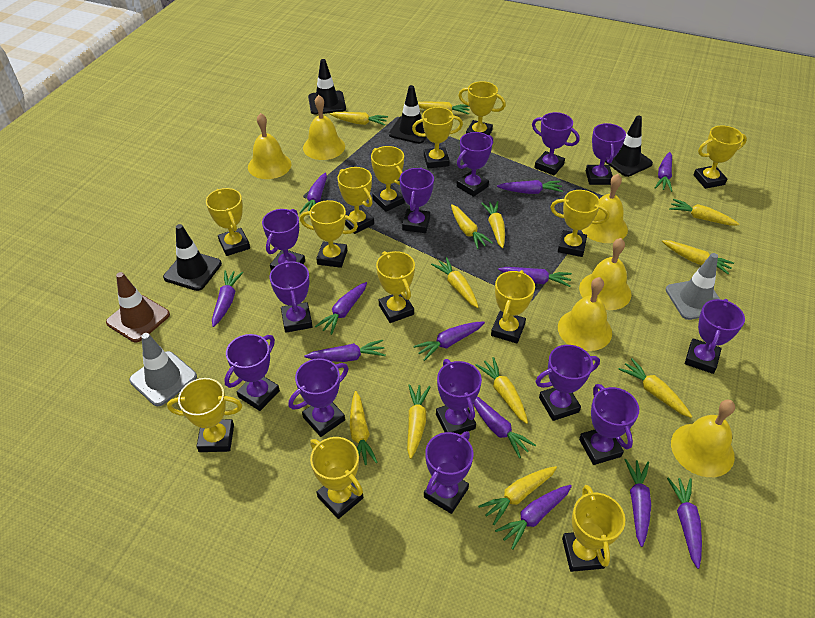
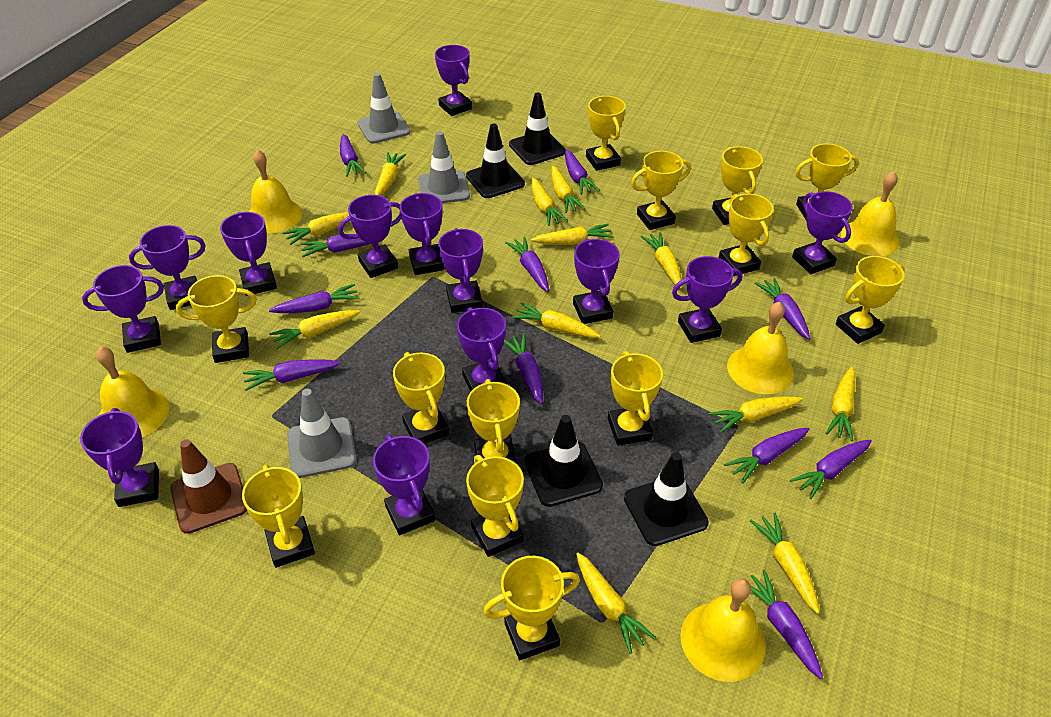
grey traffic cone: 2 -> 3
purple carrot: 12 -> 11
yellow bell: 6 -> 5

